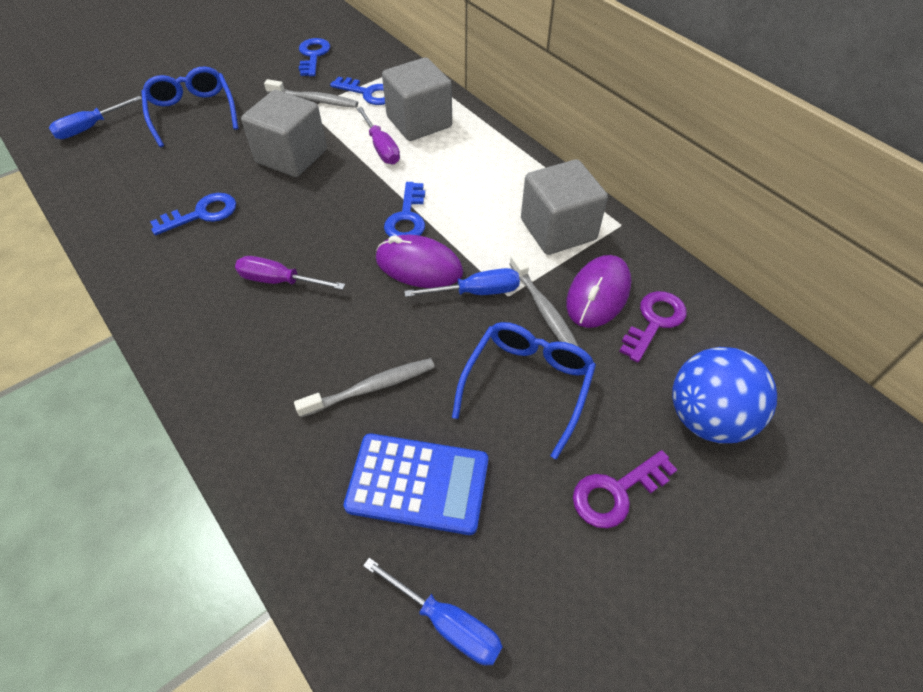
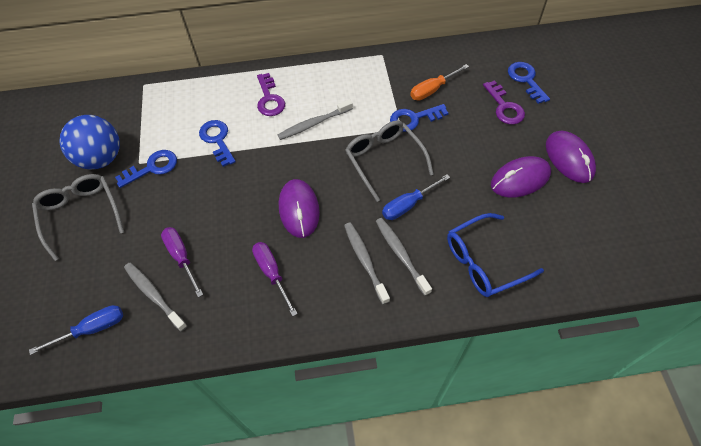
blue calculator: 1 -> 0
blue glasses: 2 -> 1
blue screwdriver: 3 -> 2
grey cube: 3 -> 0
grey glasses: 0 -> 2
grey toothbrush: 3 -> 4
orange screwdriver: 0 -> 1
purple mouse: 2 -> 3

